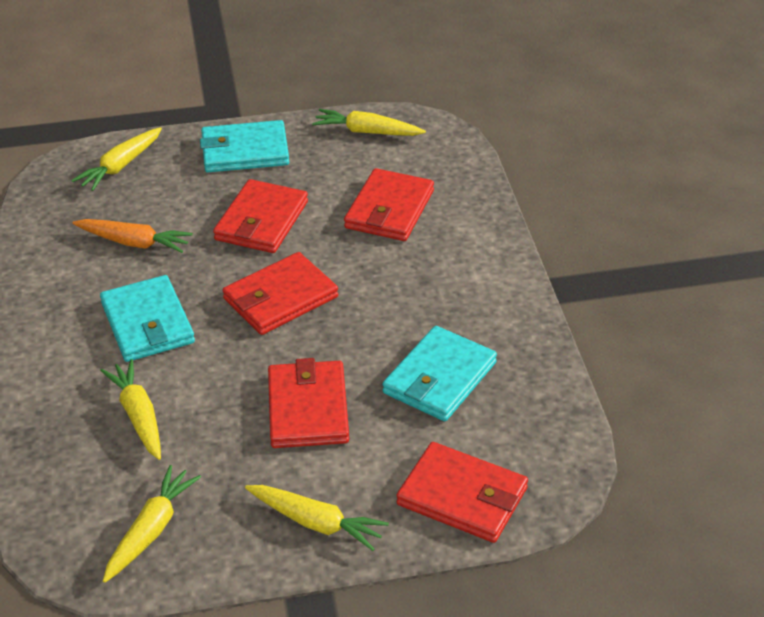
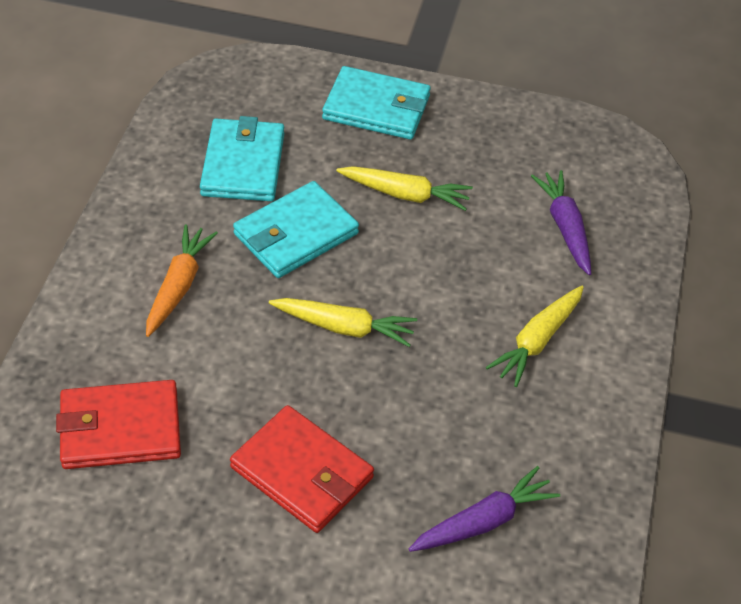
purple carrot: 0 -> 2
red wallet: 5 -> 2
yellow carrot: 5 -> 3

